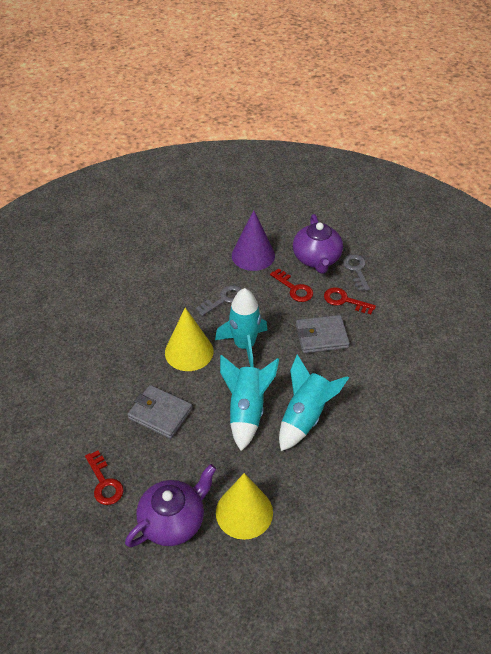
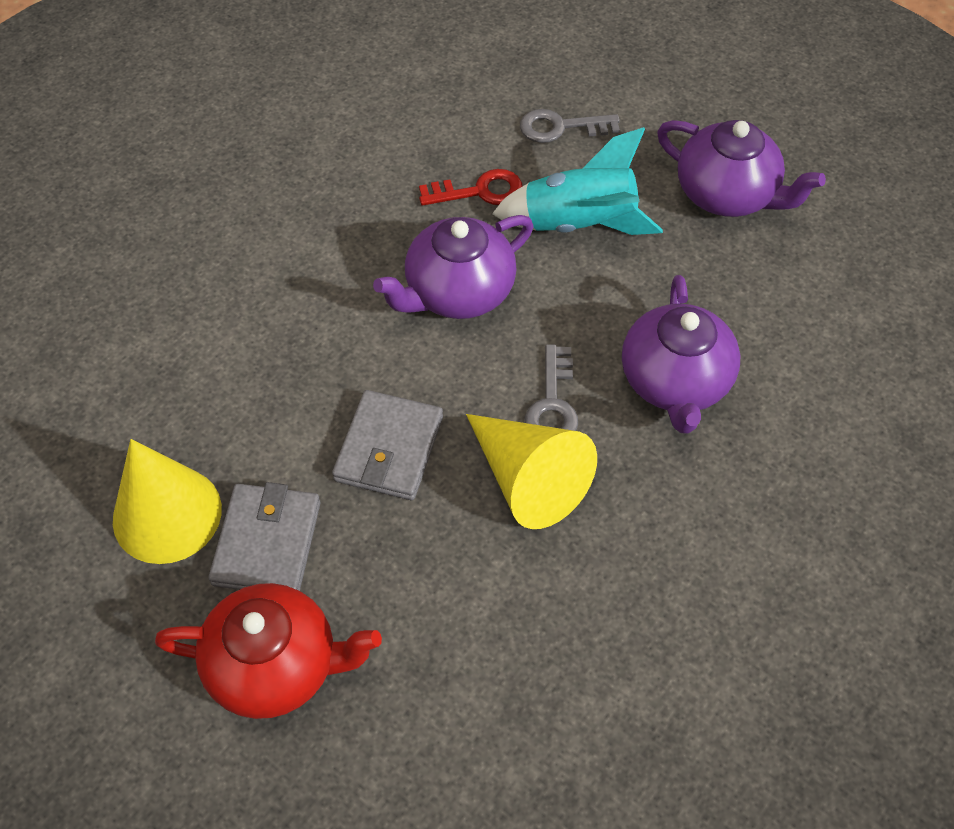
purple cone: 1 -> 0
purple teapot: 2 -> 3
red key: 3 -> 1
red teapot: 0 -> 1
turquoise rocket: 3 -> 1

